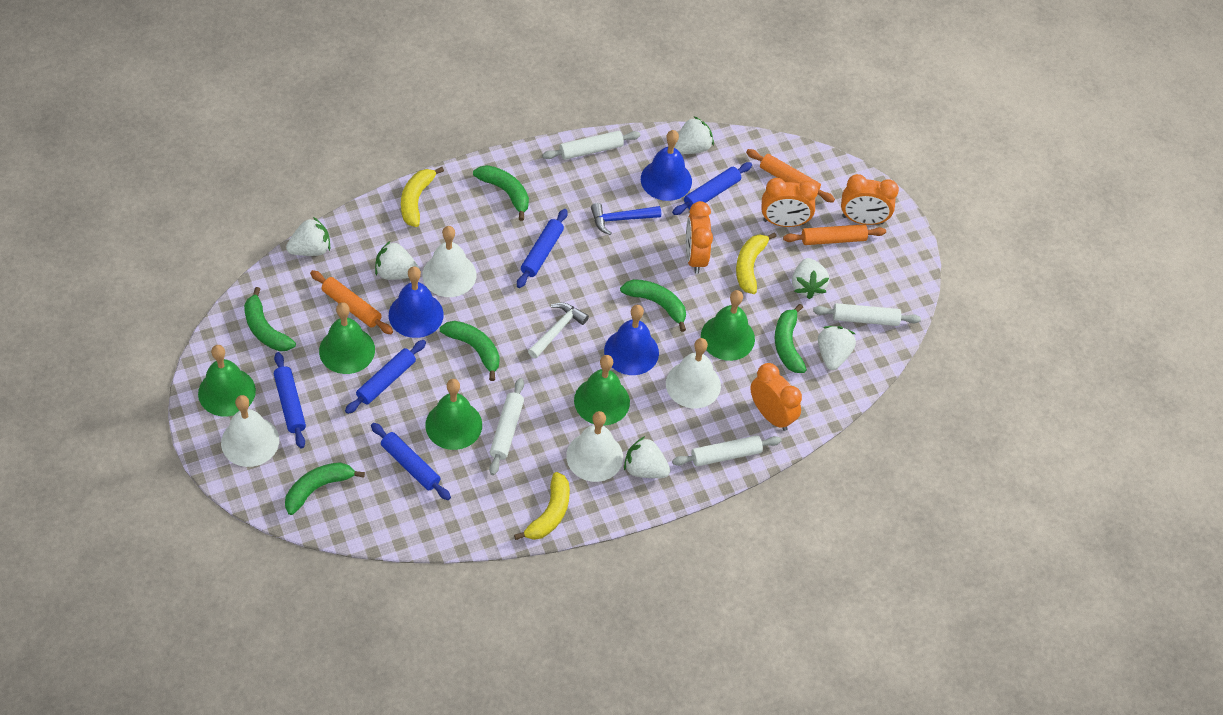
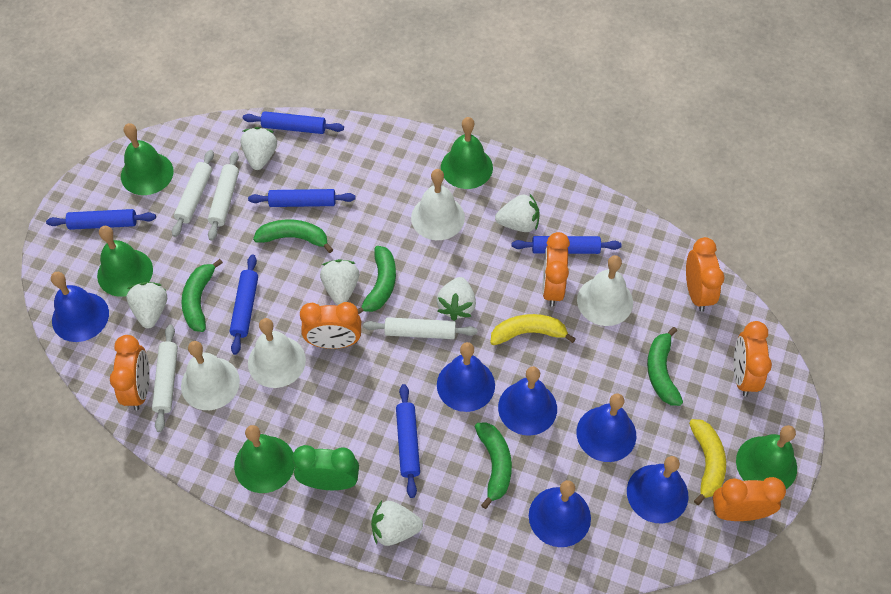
blue bell: 3 -> 6
blue hammer: 1 -> 0
blue rolling pin: 5 -> 6
green banana: 6 -> 5
green clock: 0 -> 1
orange clock: 4 -> 6
orange rolling pin: 3 -> 0
white hammer: 1 -> 0
yellow banana: 3 -> 2

